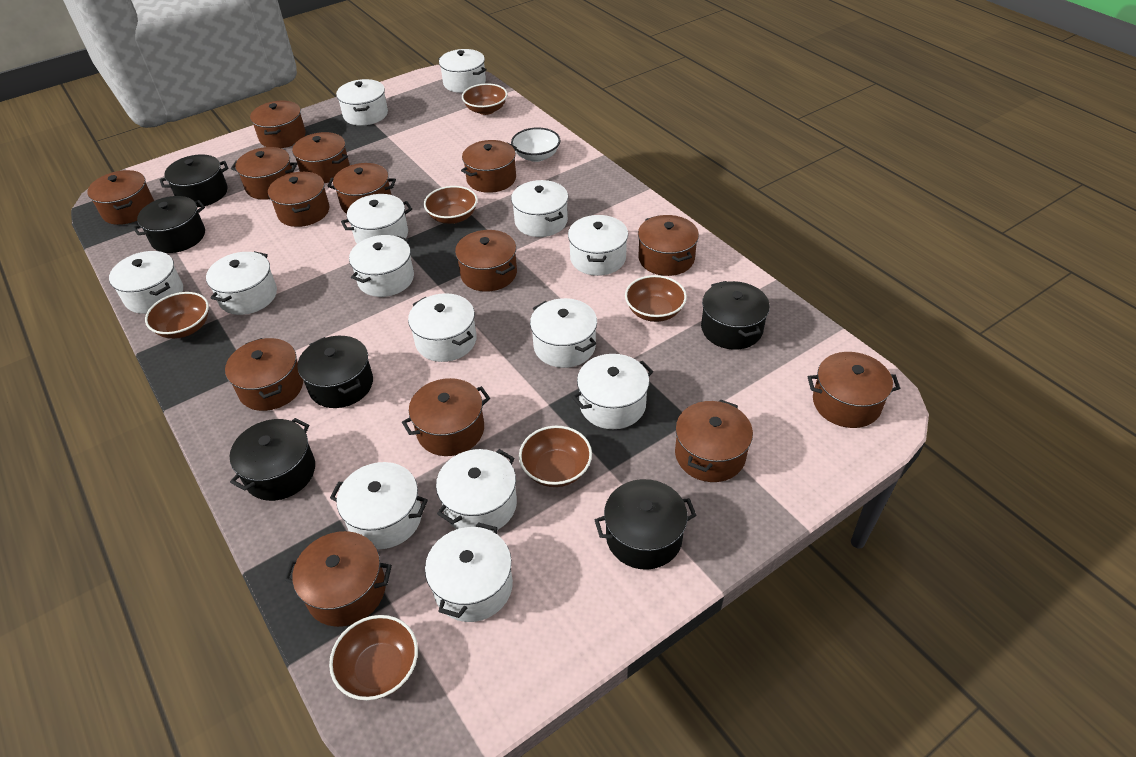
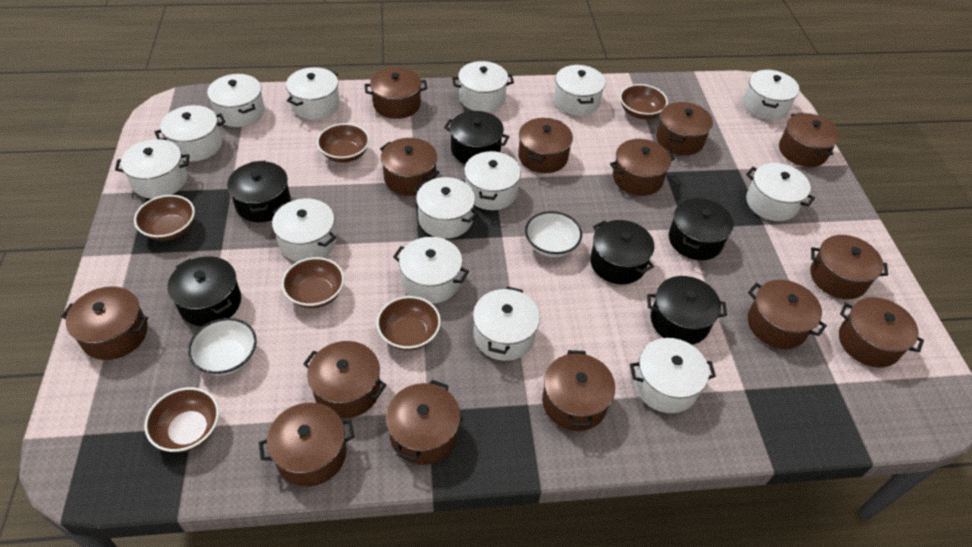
white bowl: 1 -> 2

